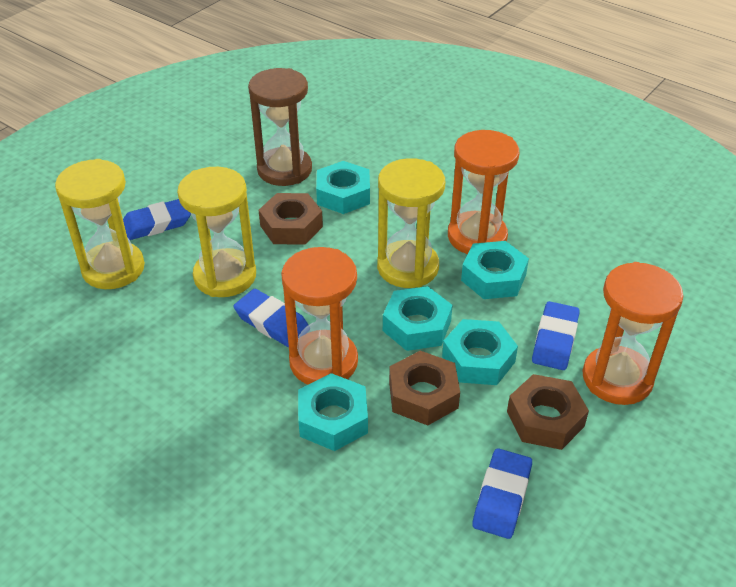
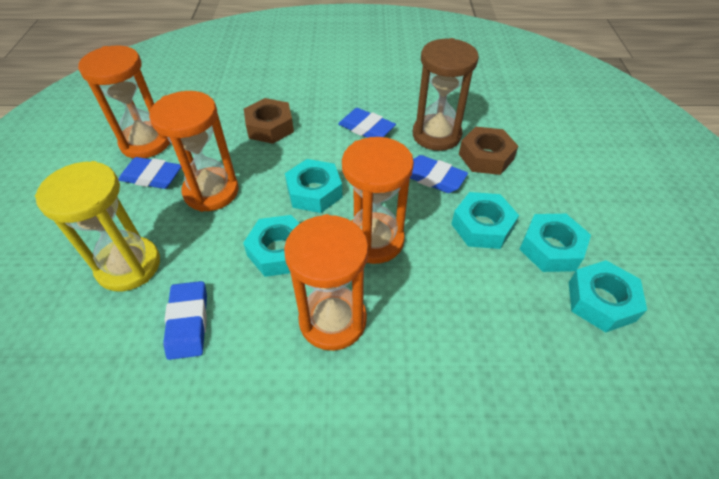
brown nut: 3 -> 2
orange hourglass: 3 -> 4
yellow hourglass: 3 -> 1

